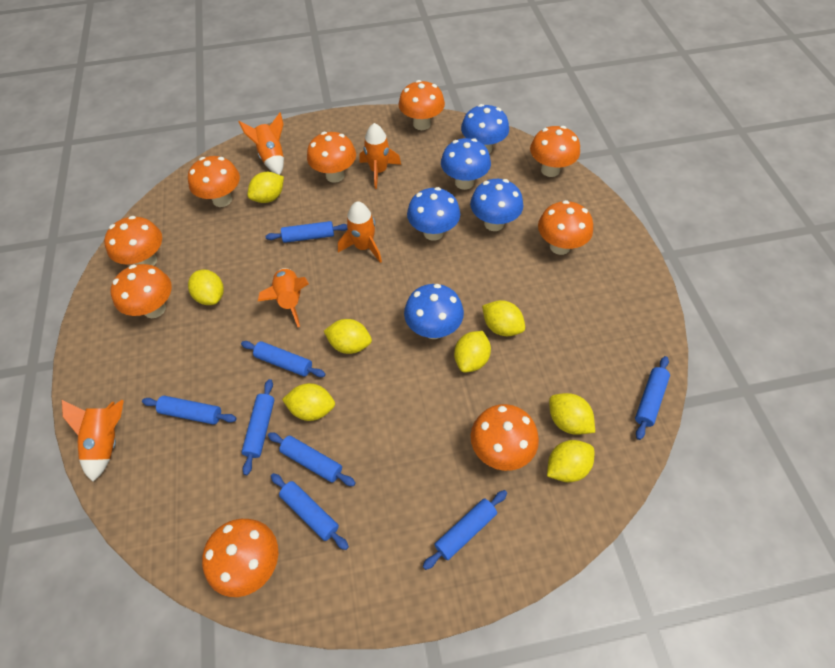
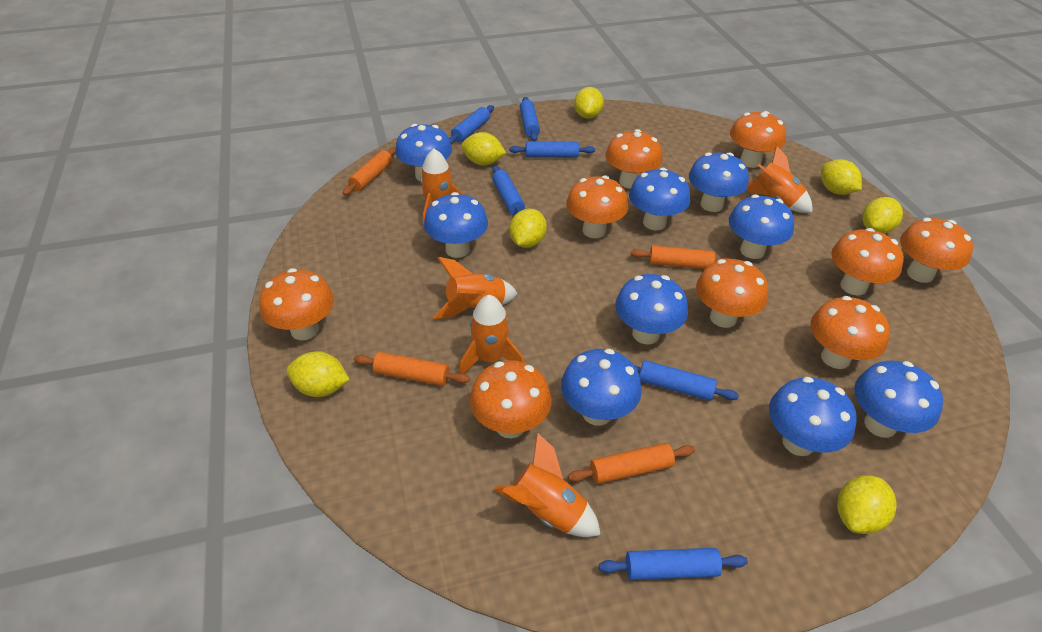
blue mushroom: 5 -> 9
blue rolling pin: 8 -> 6
orange rolling pin: 0 -> 4
yellow lemon: 8 -> 7

